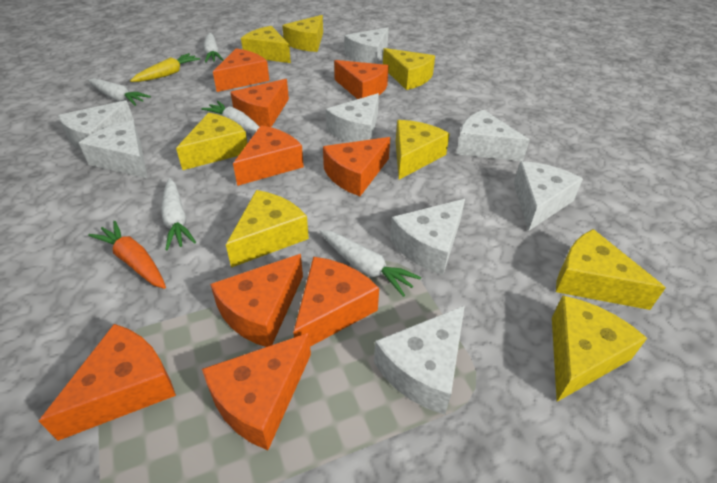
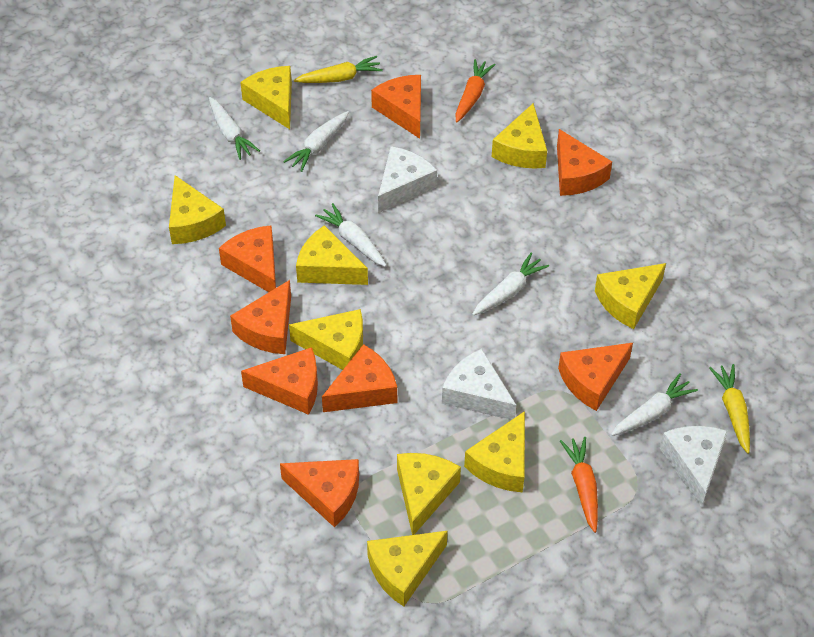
orange carrot: 1 -> 2
orange cheese: 9 -> 8
white cheese: 8 -> 3
yellow carrot: 1 -> 2
yellow cheese: 8 -> 9

